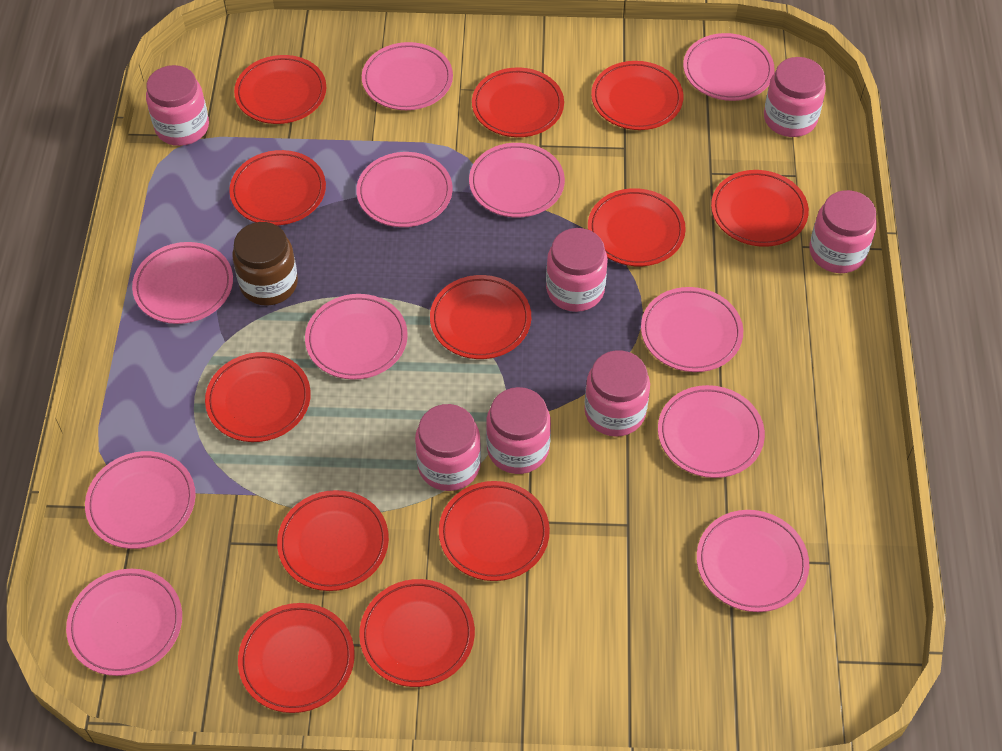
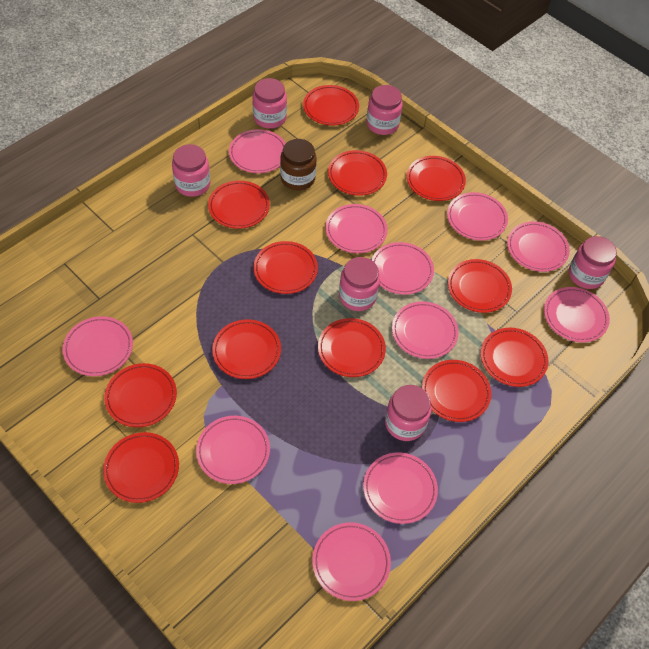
pink jar: 7 -> 6

